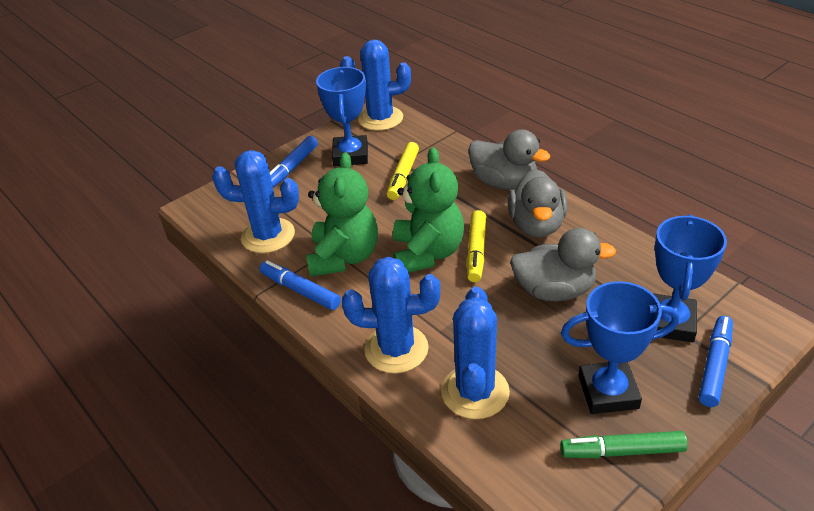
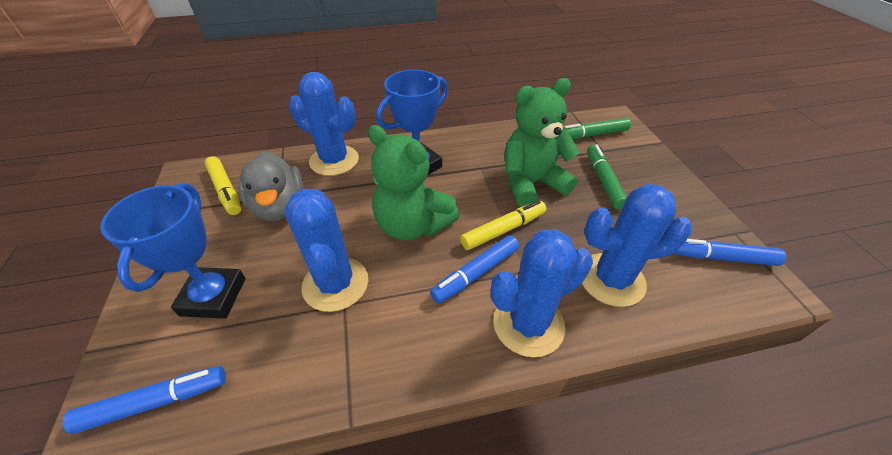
blue trophy: 3 -> 2
green marker: 1 -> 2
grey duck: 3 -> 1

